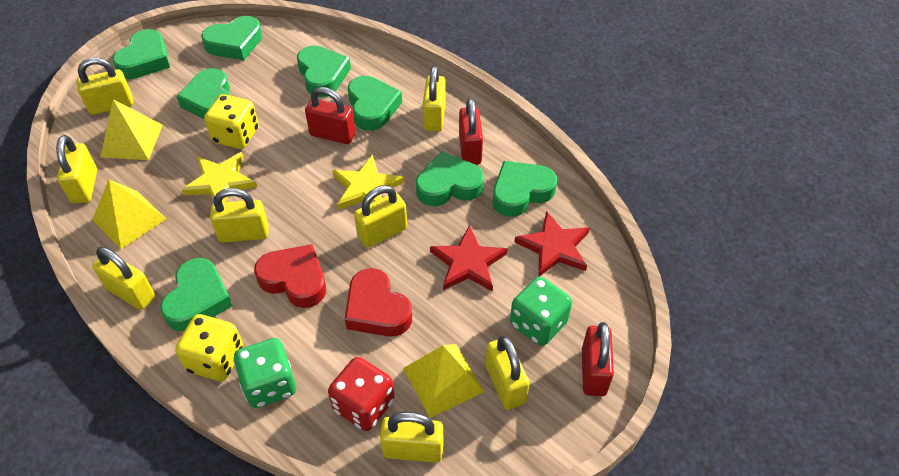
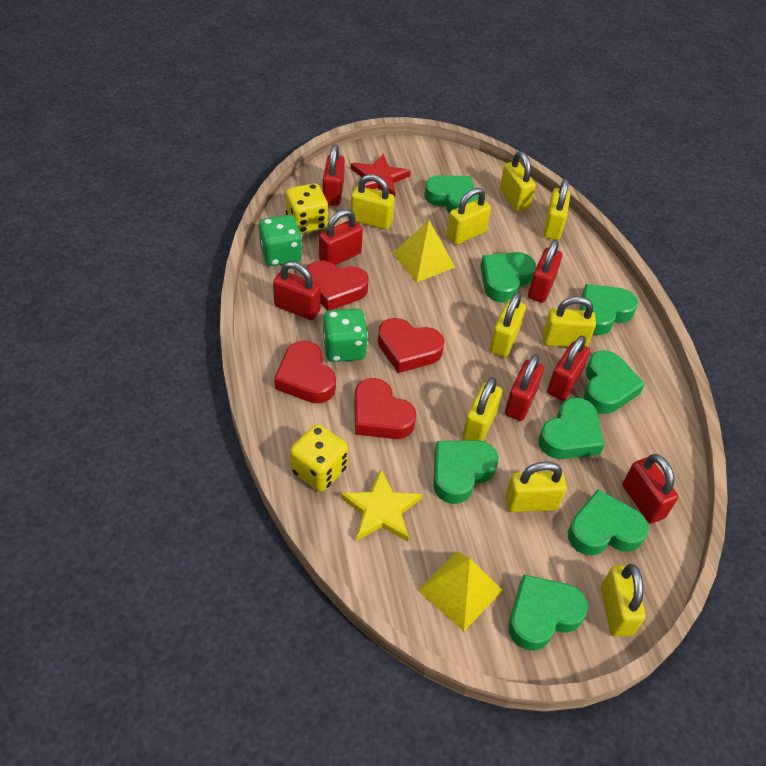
red dice: 1 -> 0
red heart: 2 -> 4
red padlock: 3 -> 7
red star: 2 -> 1
yellow padlock: 8 -> 9
yellow pyramid: 3 -> 2
yellow star: 2 -> 1

